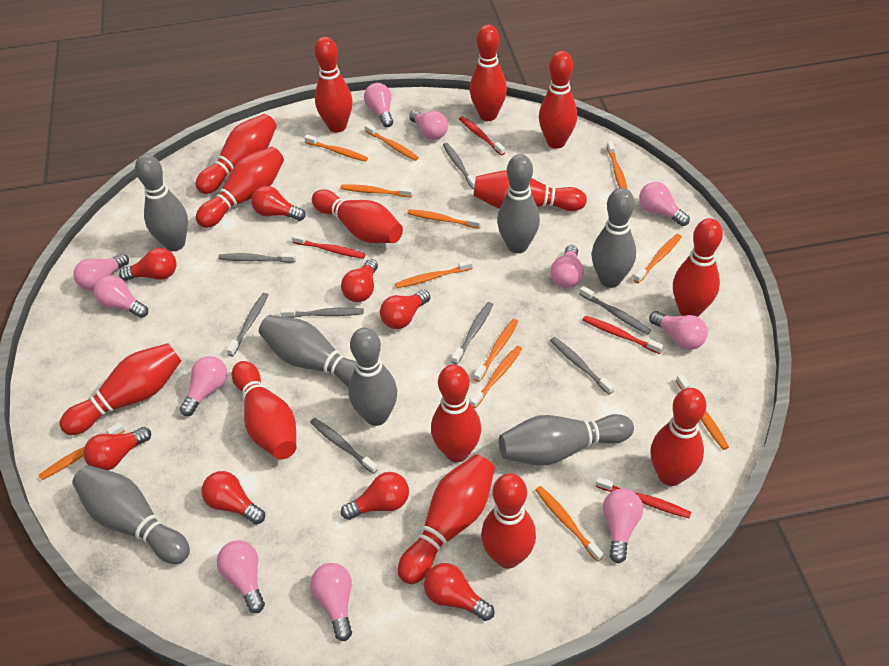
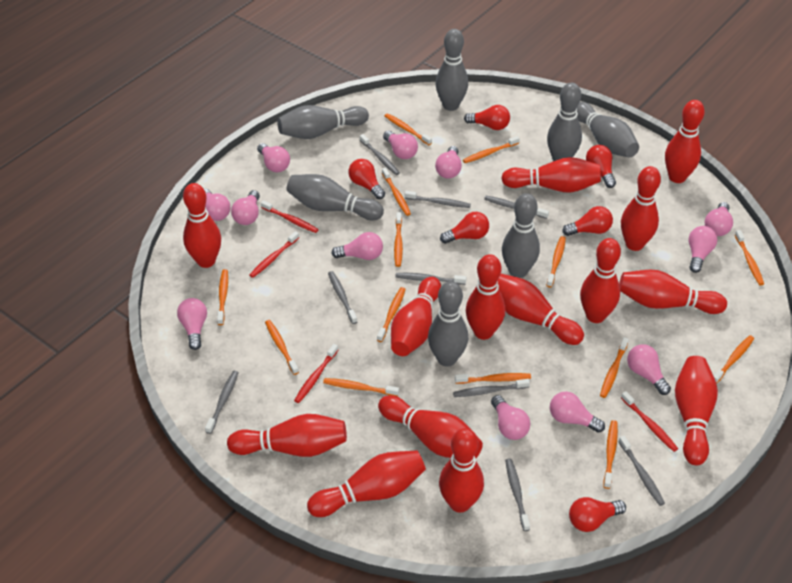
grey toothbrush: 8 -> 9
orange toothbrush: 12 -> 14
pink light bulb: 11 -> 12
red light bulb: 8 -> 6

